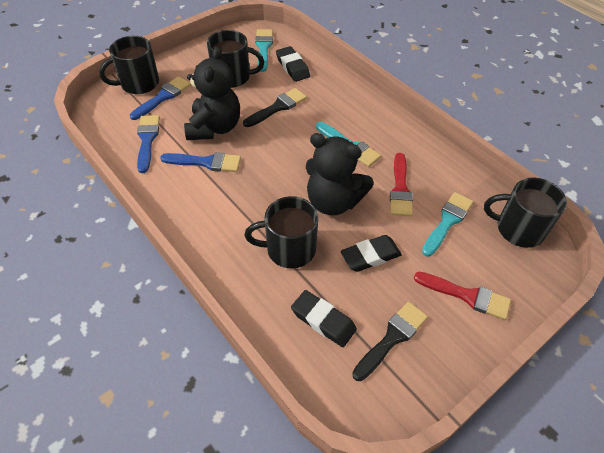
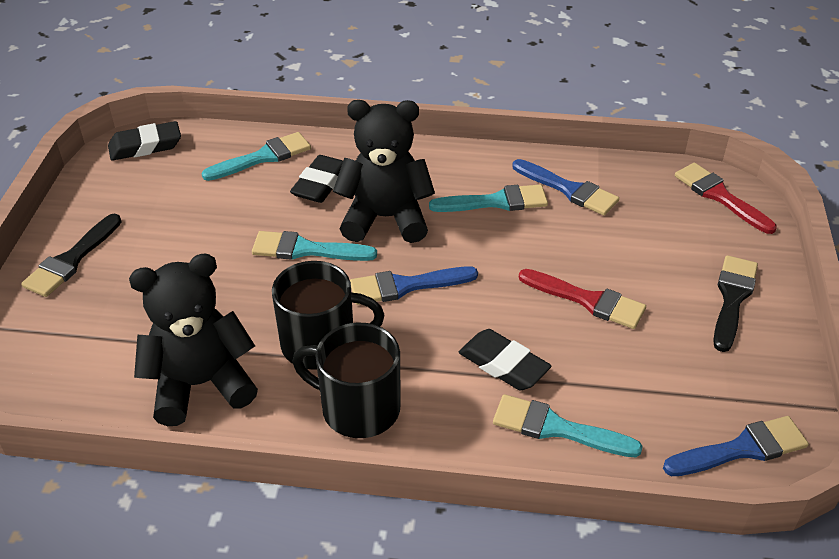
black mug: 4 -> 2
turquoise brush: 3 -> 4

